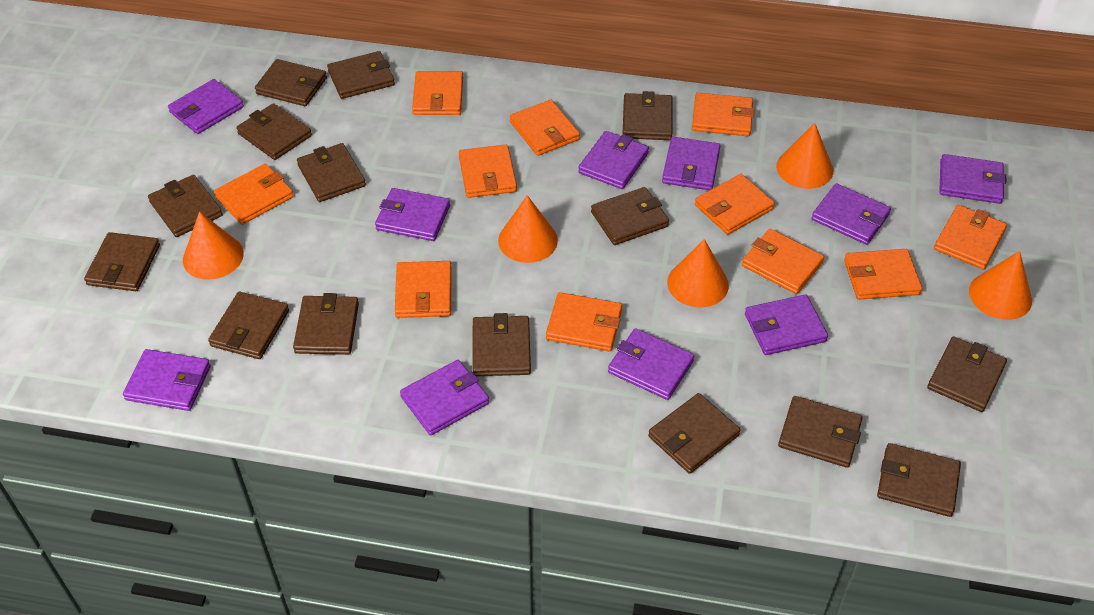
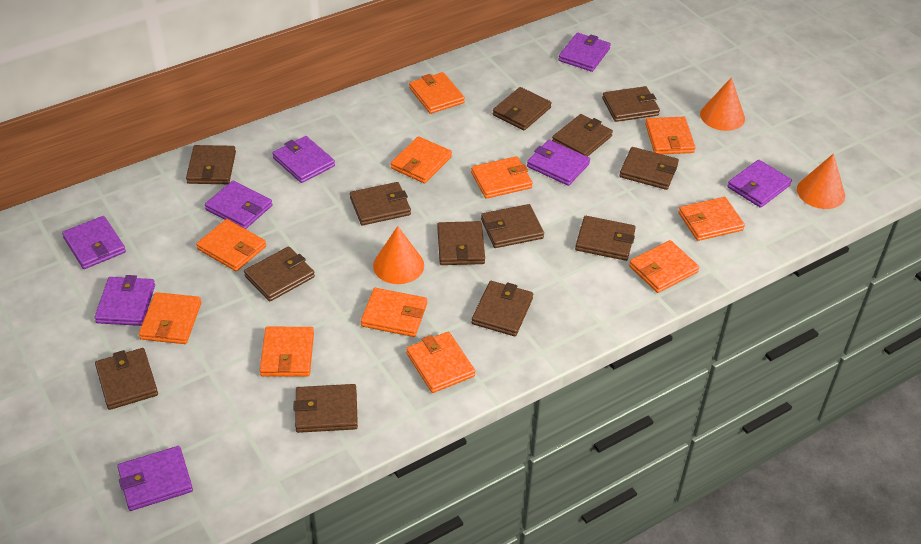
brown wallet: 15 -> 13
orange cone: 5 -> 3
purple wallet: 10 -> 8

